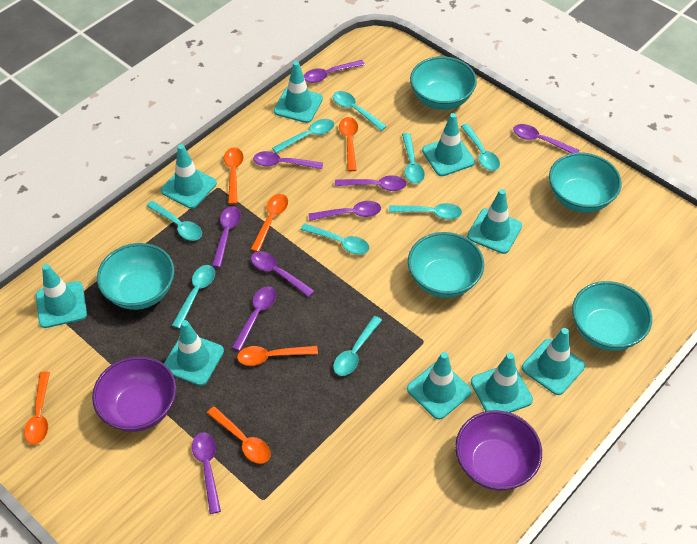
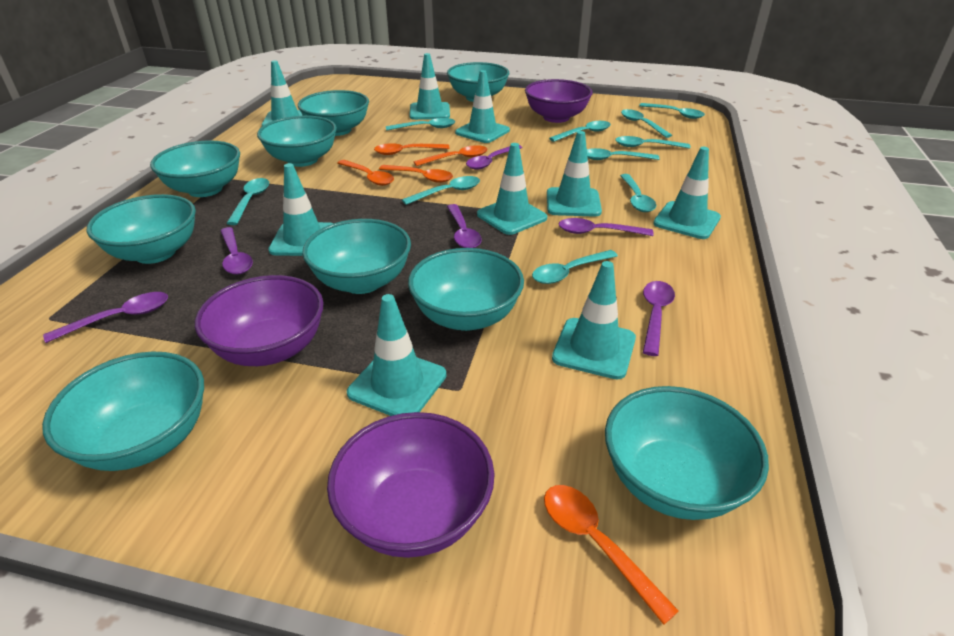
orange spoon: 6 -> 5
purple bowl: 2 -> 3
purple spoon: 9 -> 6
turquoise bowl: 5 -> 9
turquoise spoon: 9 -> 10

